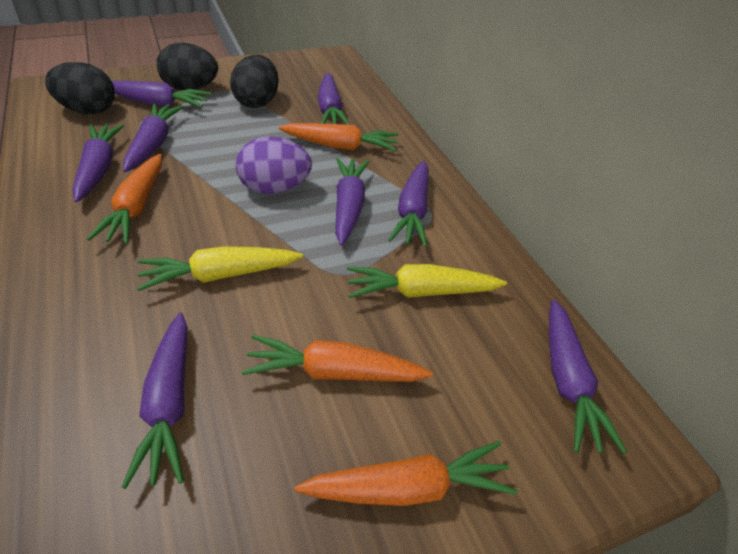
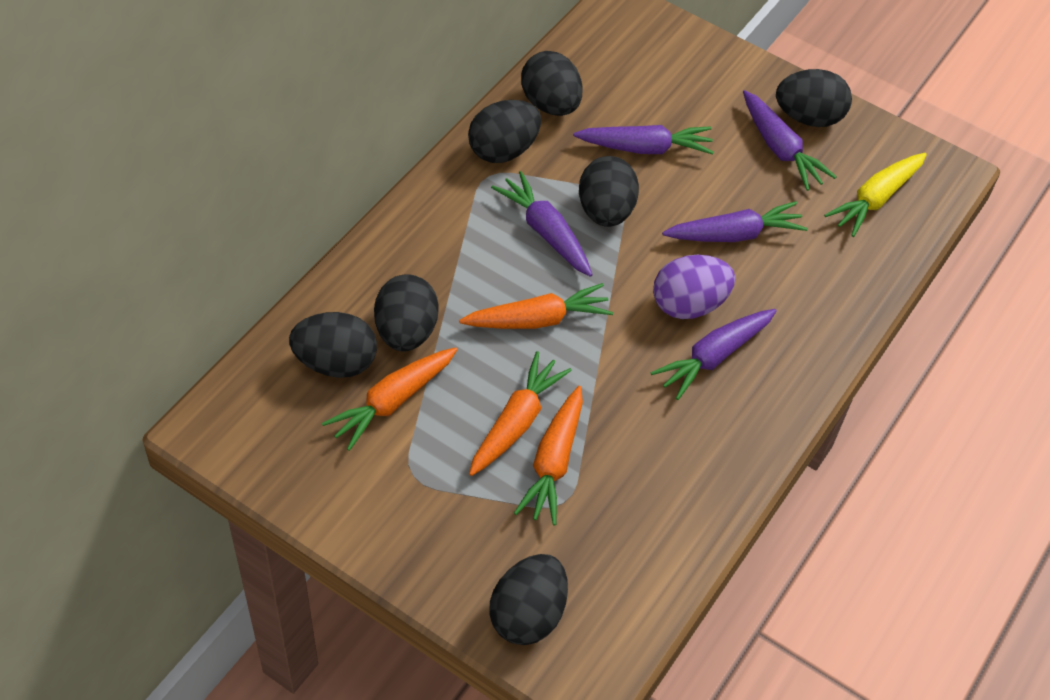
black egg: 3 -> 7
purple carrot: 8 -> 5
yellow carrot: 2 -> 1

